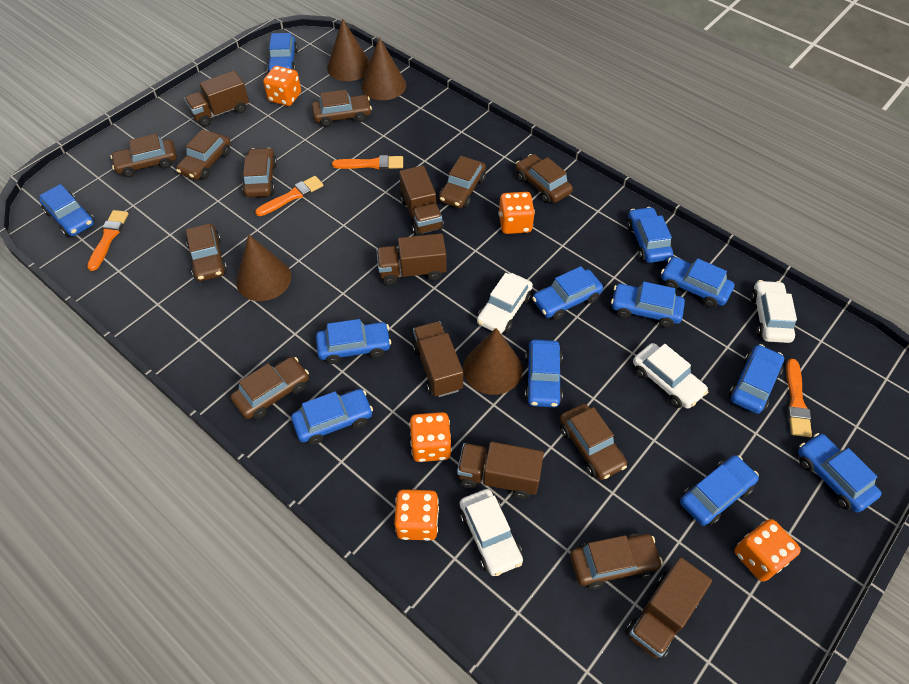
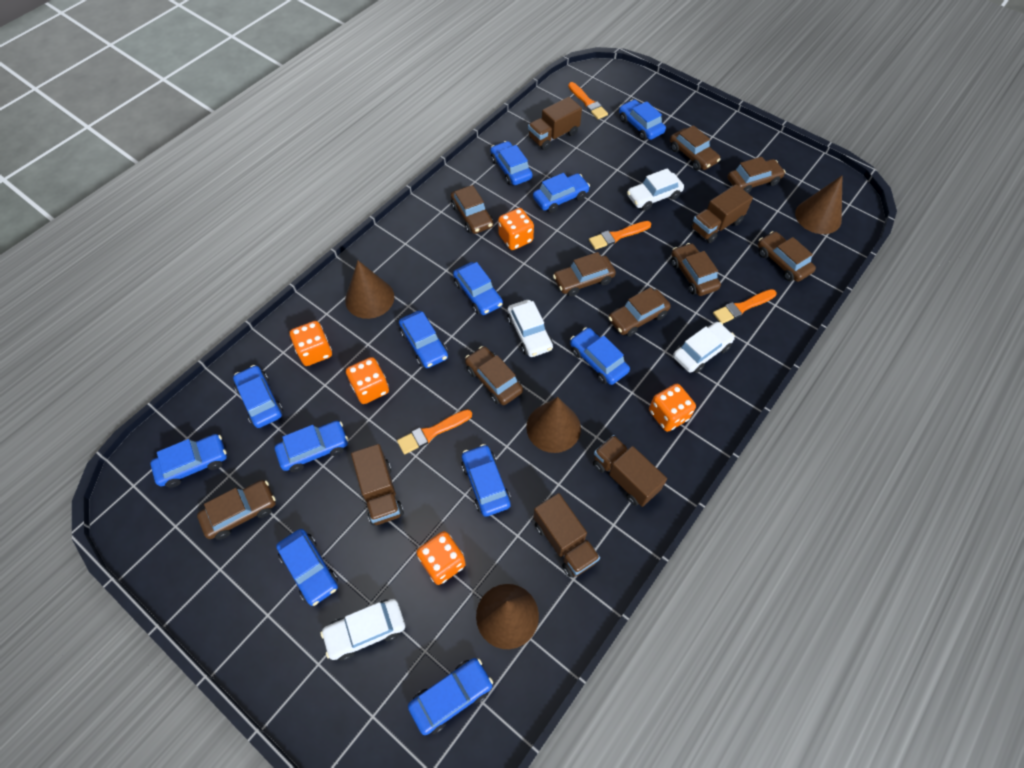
brown car: 10 -> 9
brown truck: 6 -> 5

